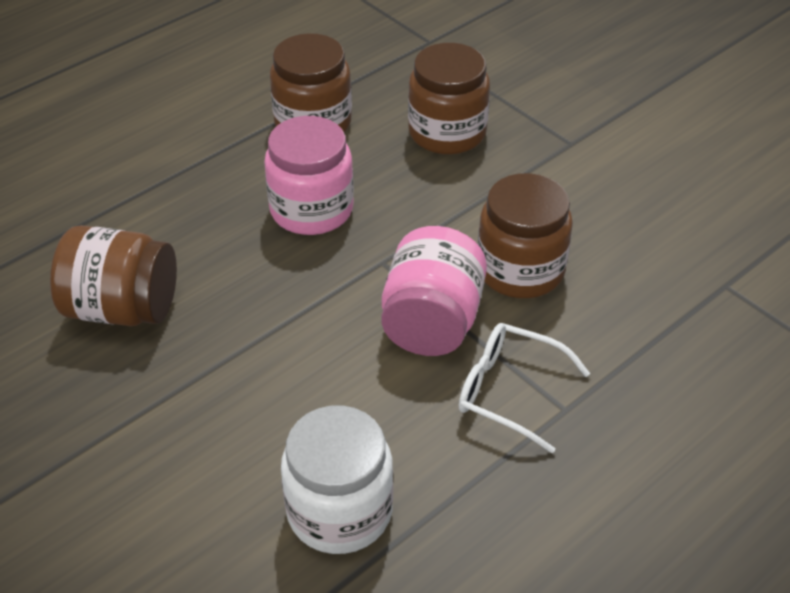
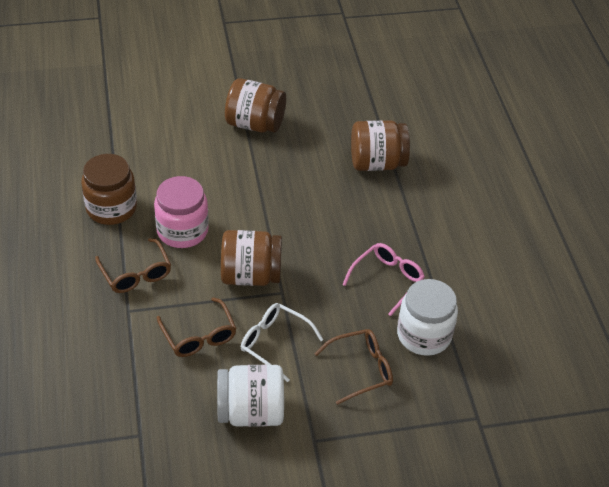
brown glasses: 0 -> 3
pink glasses: 0 -> 1
pink jar: 2 -> 1
white jar: 1 -> 2

